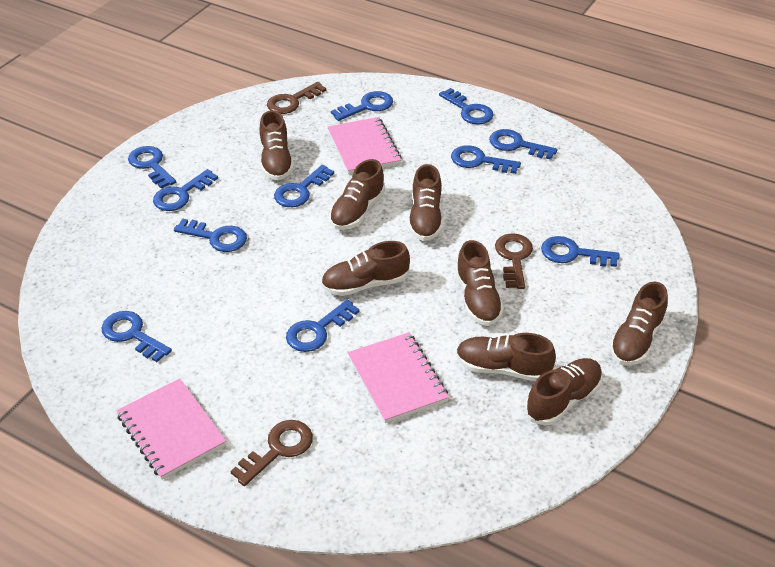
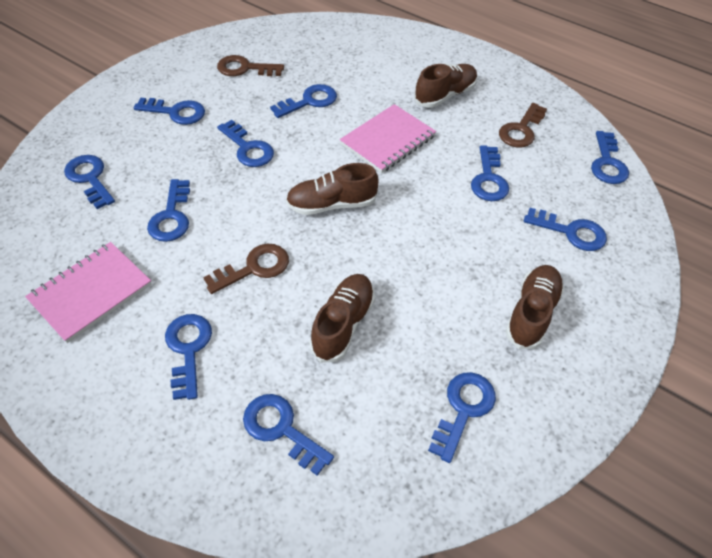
brown shoe: 8 -> 4
pink notebook: 3 -> 2

